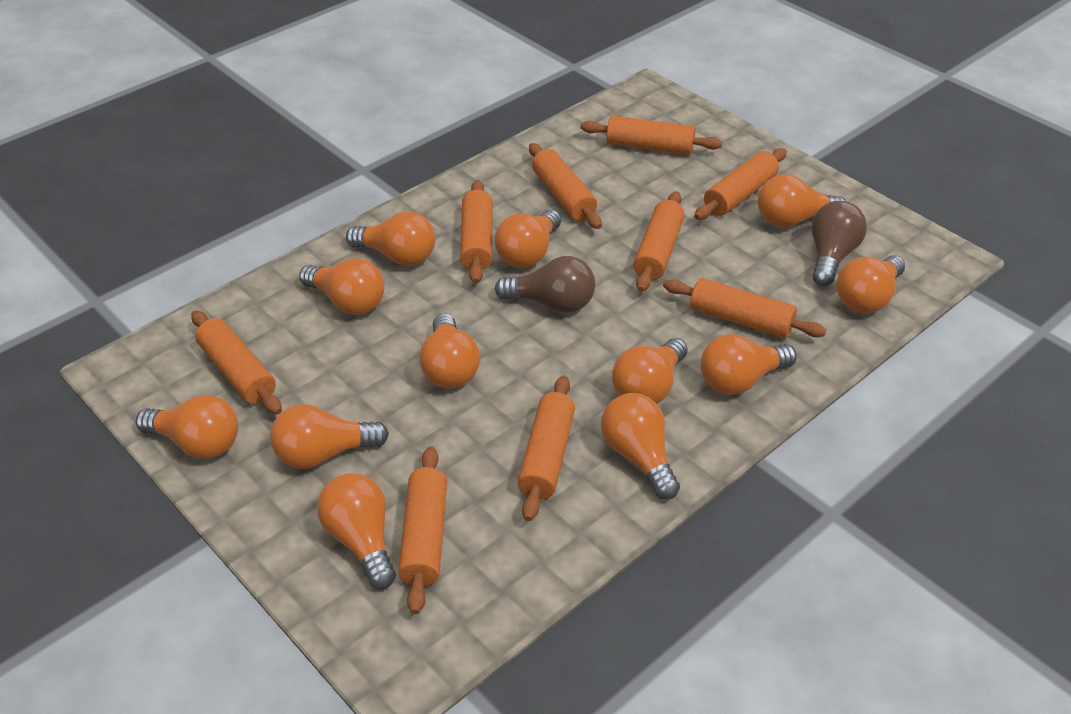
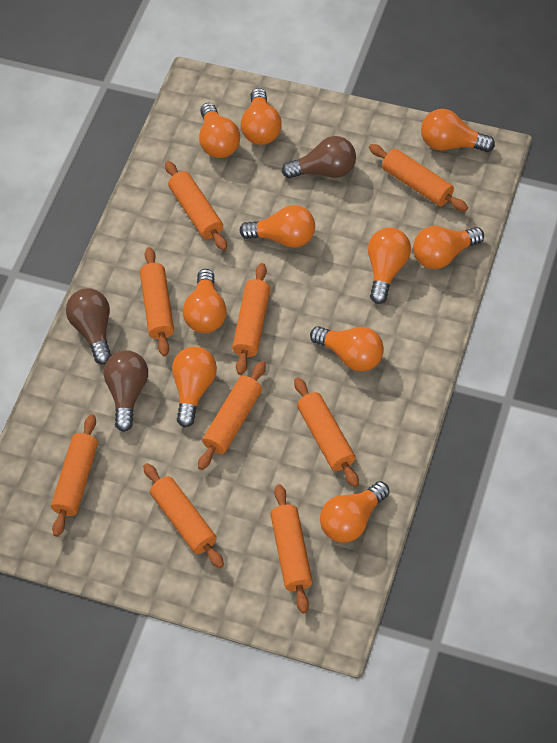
brown light bulb: 2 -> 3
orange light bulb: 12 -> 10

